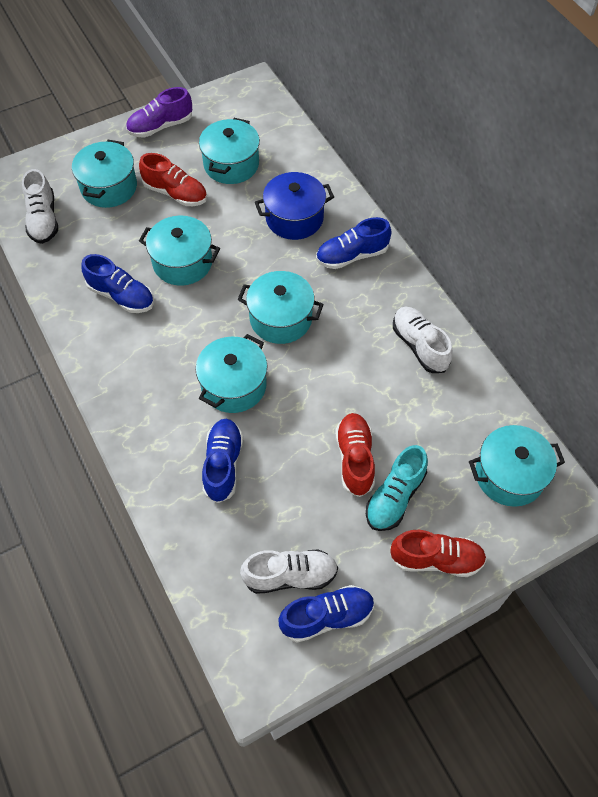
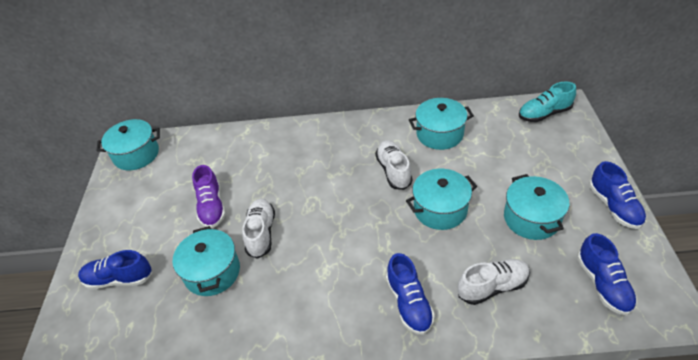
blue pot: 1 -> 0
red shoe: 3 -> 0
turquoise pot: 6 -> 5

